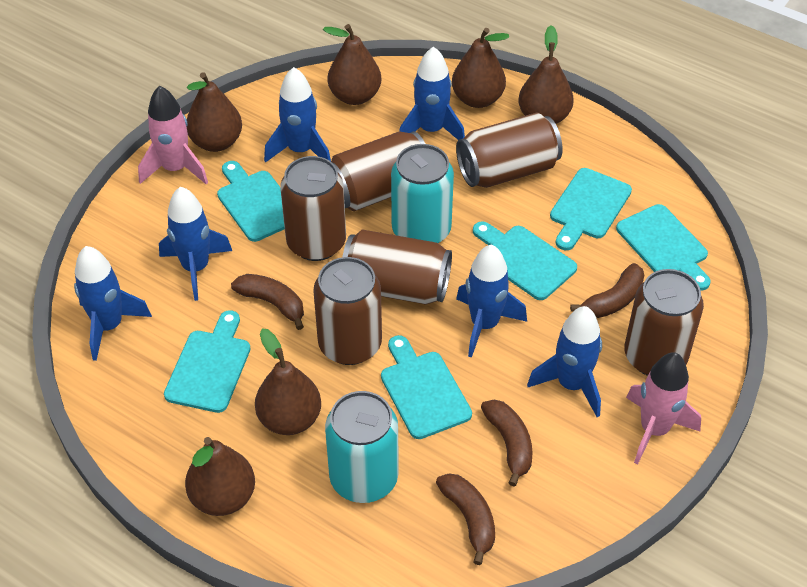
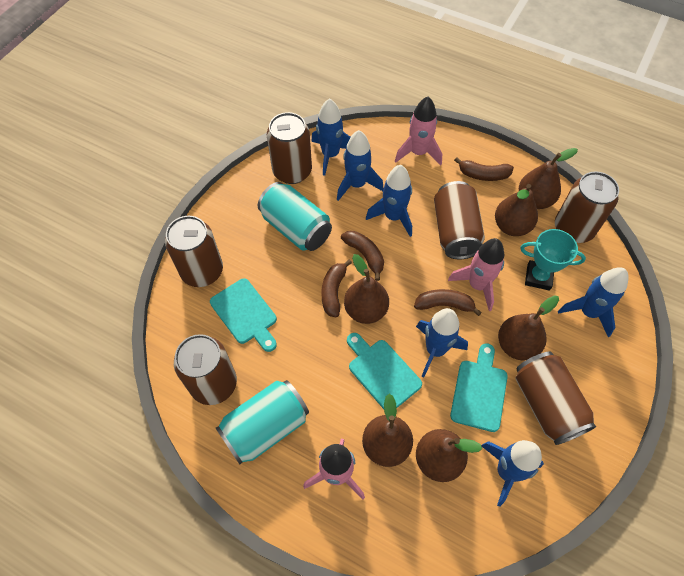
pink rocket: 2 -> 3
turquoise cutting board: 6 -> 3
turquoise trophy: 0 -> 1

